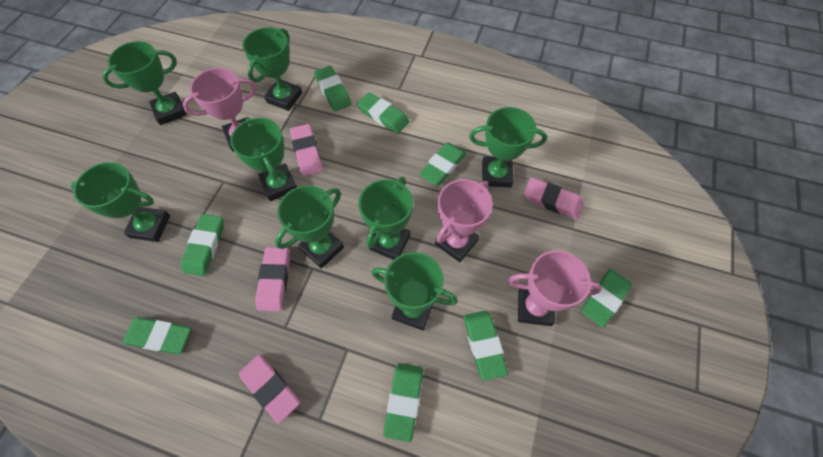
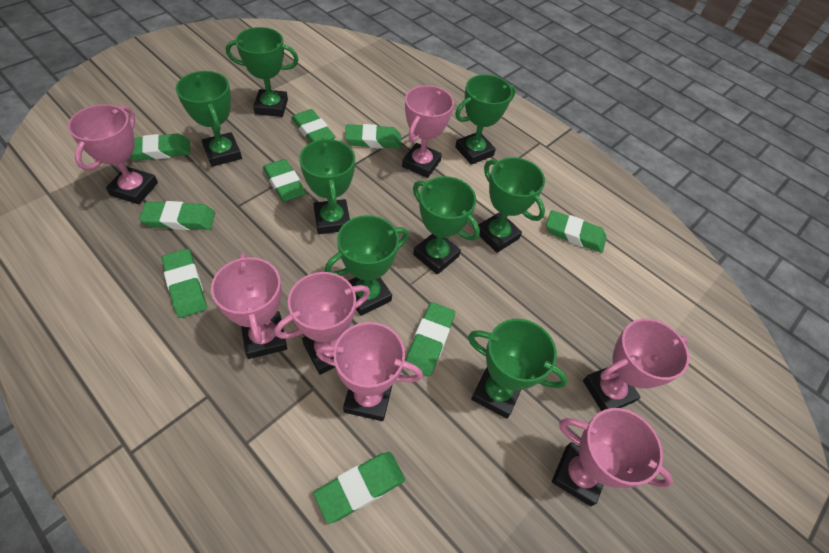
green eraser: 8 -> 9
pink eraser: 4 -> 0
pink trophy: 3 -> 7

